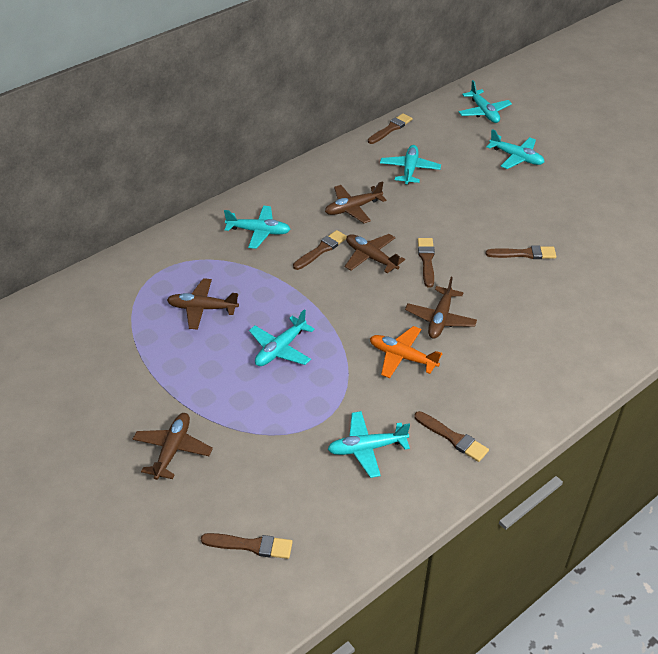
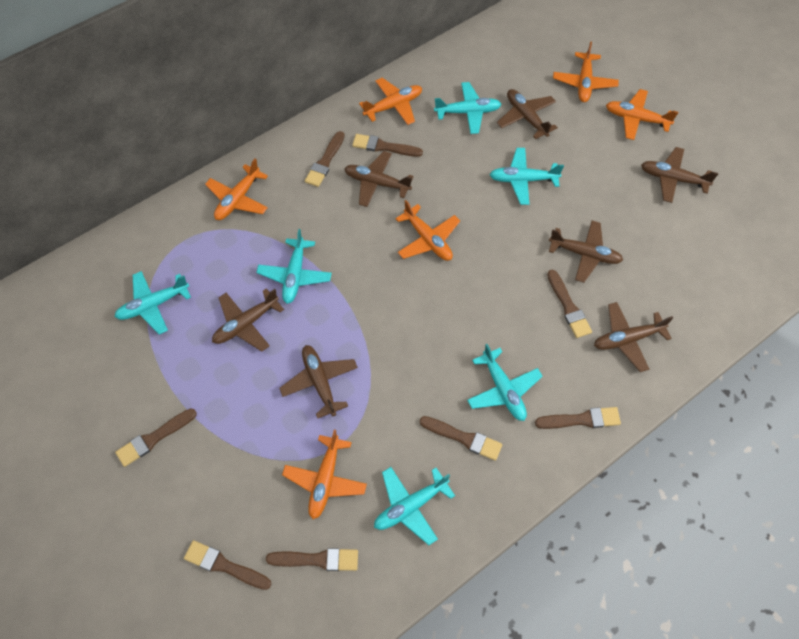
brown brush: 6 -> 8
brown plane: 5 -> 7
orange plane: 1 -> 6

